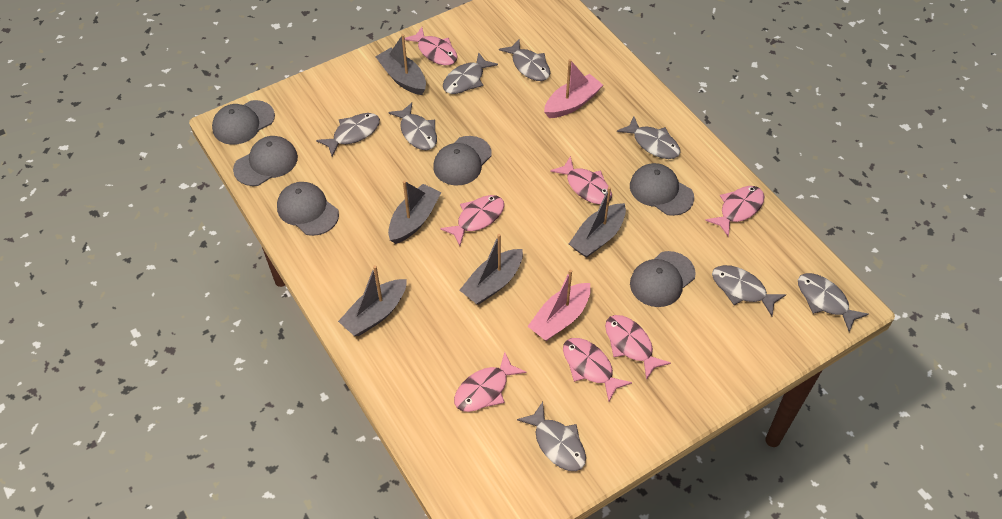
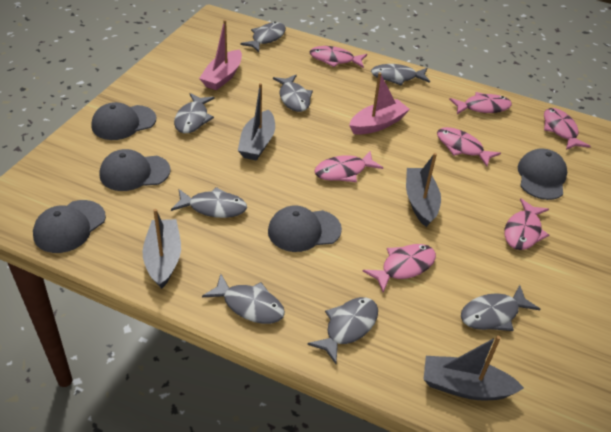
grey boat: 5 -> 4
grey cap: 6 -> 5

